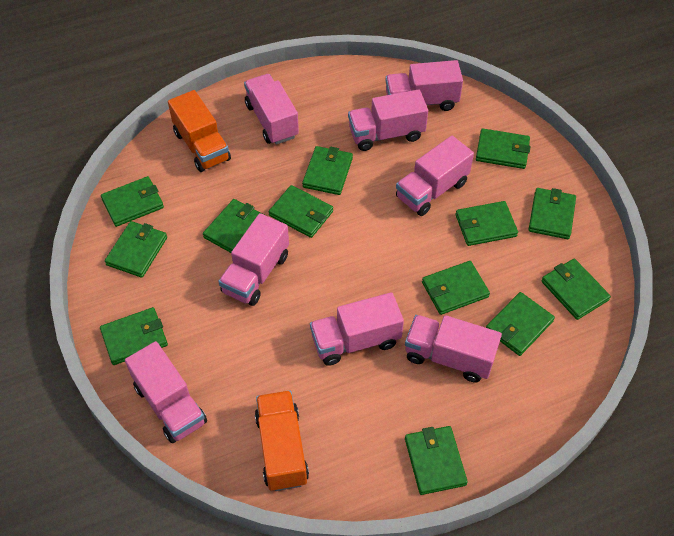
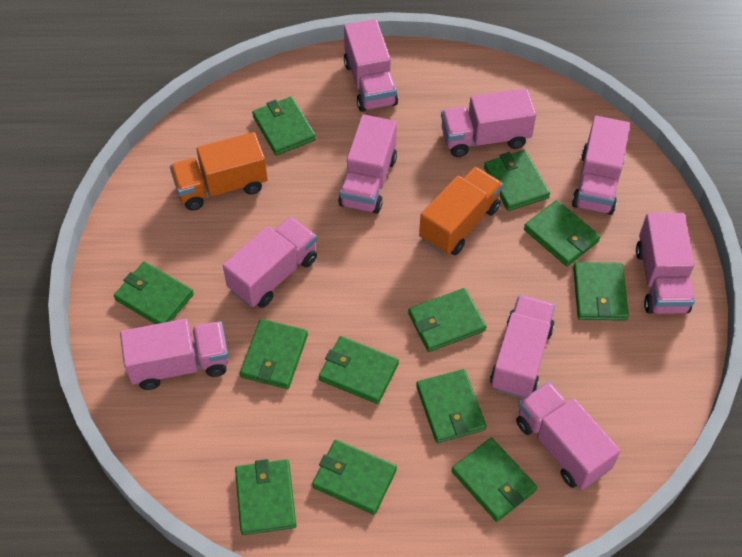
green wallet: 13 -> 12
pink truck: 8 -> 9

